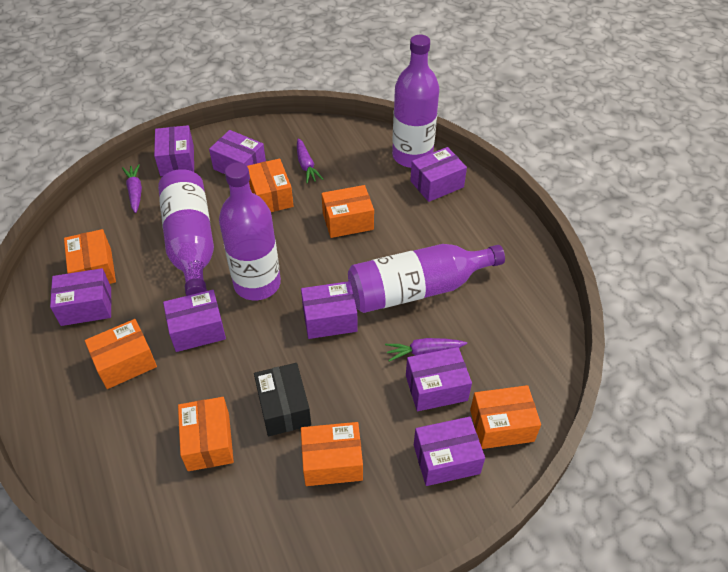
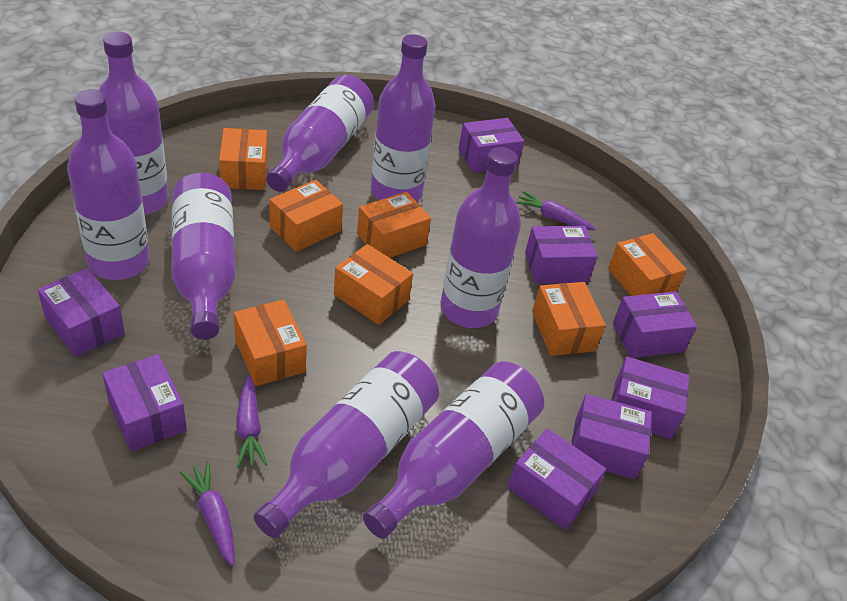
black box: 1 -> 0
purple bottle: 4 -> 8

